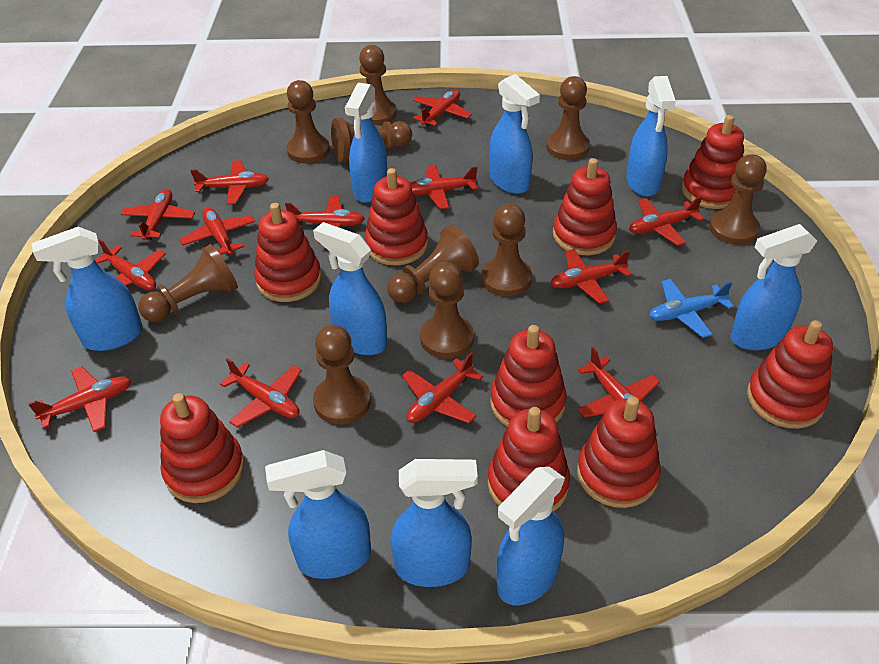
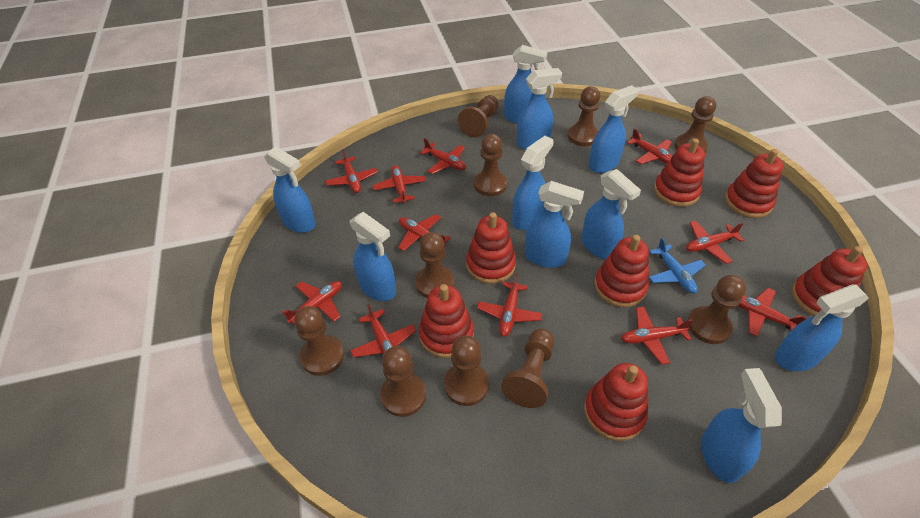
blue spray bottle: 9 -> 10
red plane: 13 -> 11
red stacking toy: 9 -> 7

